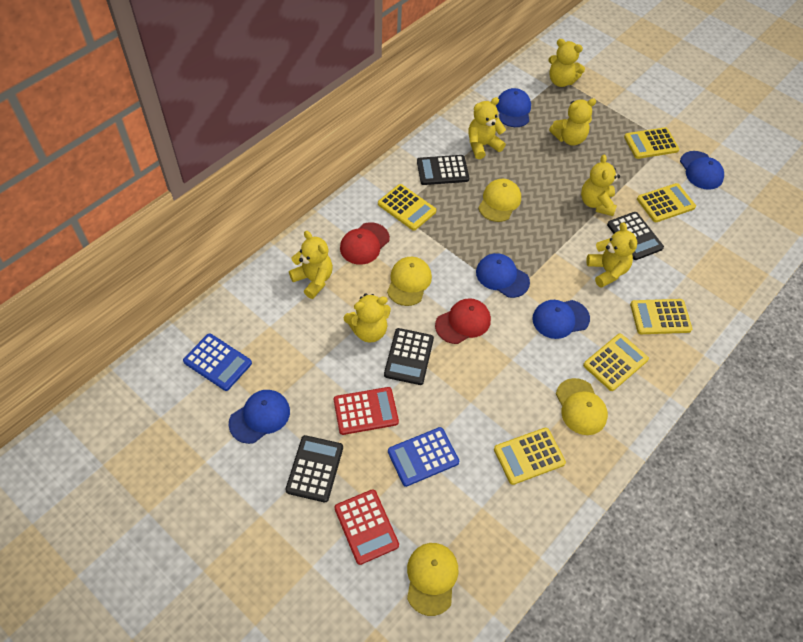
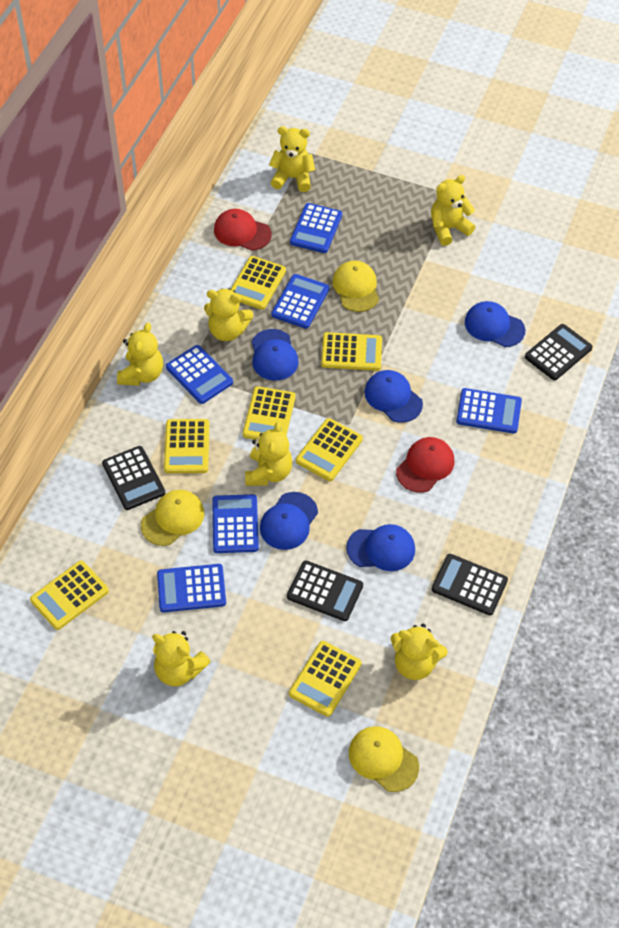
blue calculator: 2 -> 6
red calculator: 2 -> 0
yellow calculator: 6 -> 7
yellow cap: 4 -> 3

